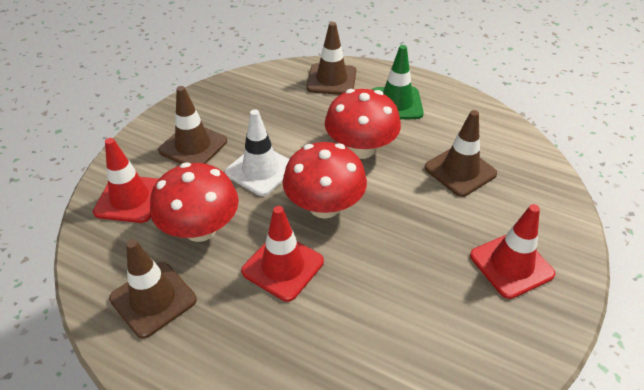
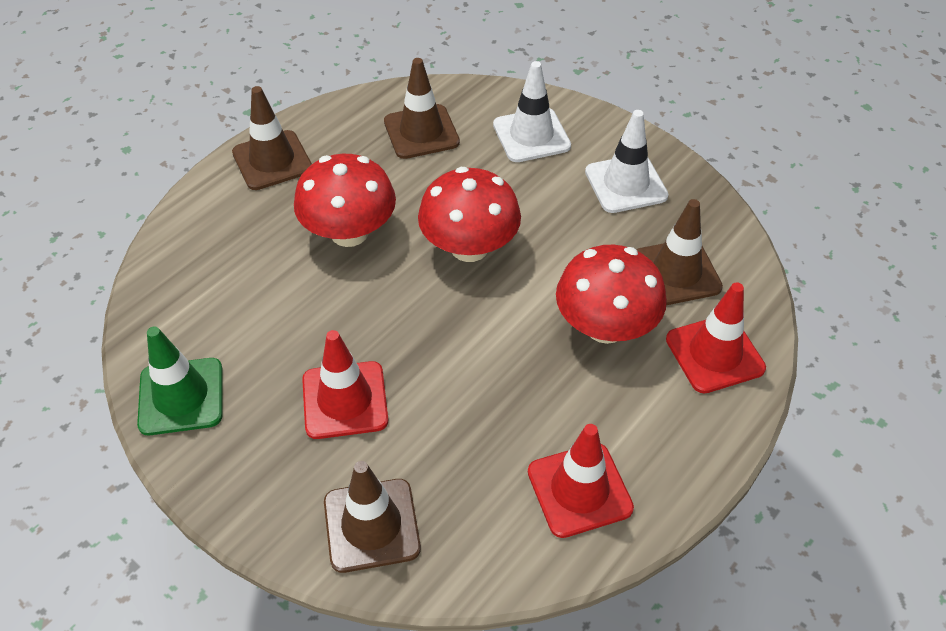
white traffic cone: 1 -> 2

